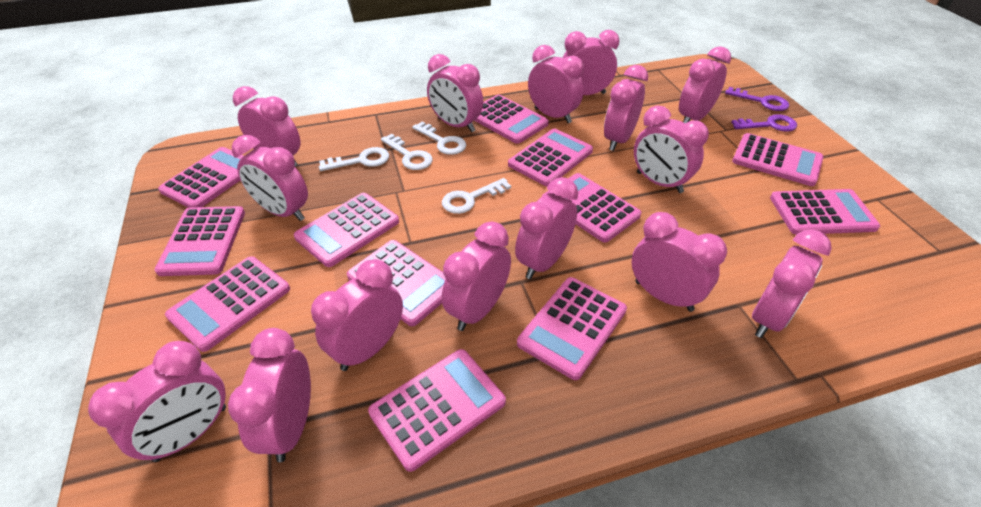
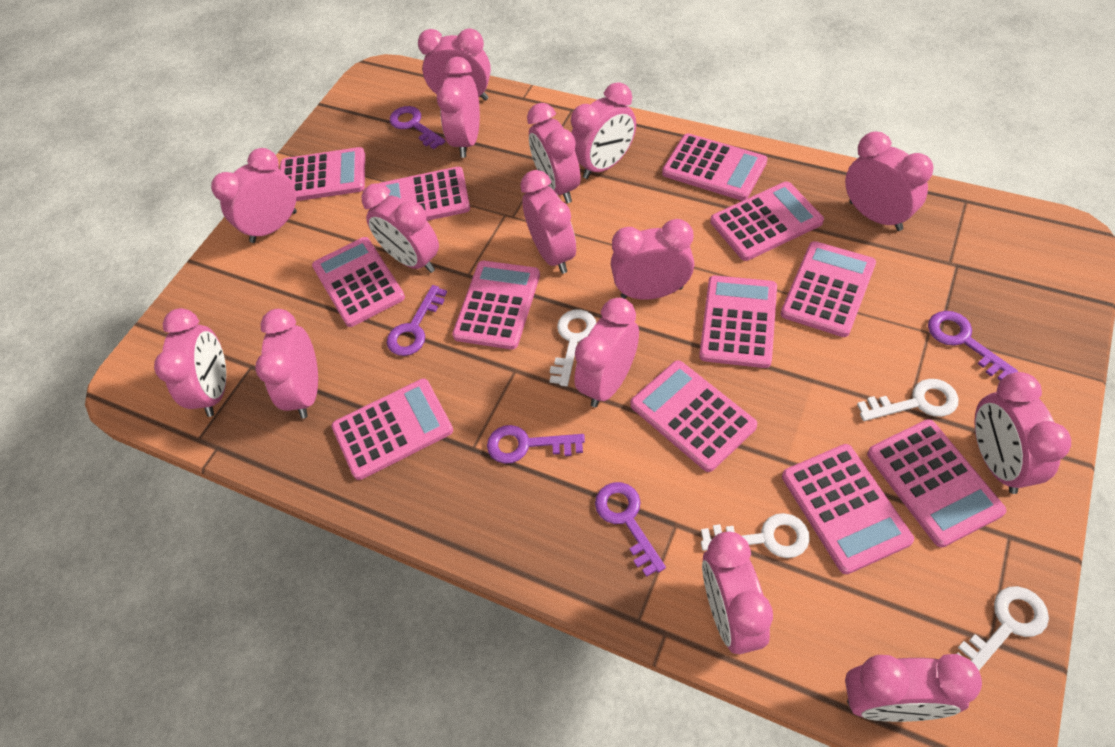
purple key: 2 -> 5

